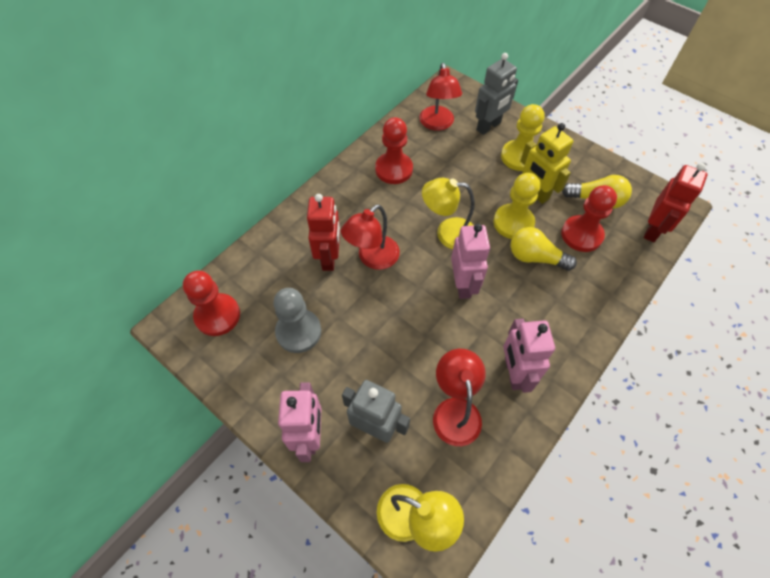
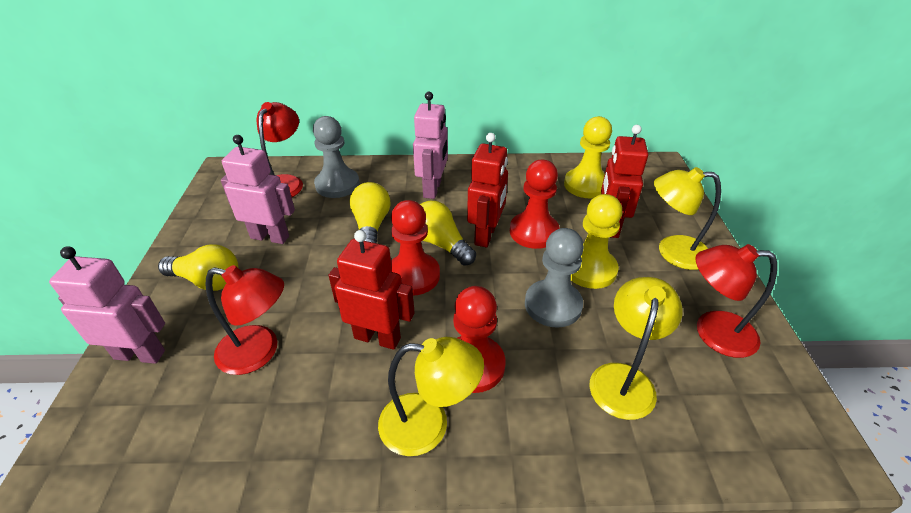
grey pawn: 1 -> 2
grey robot: 2 -> 0
red robot: 2 -> 3
yellow lamp: 2 -> 3
yellow light bulb: 2 -> 3
yellow robot: 1 -> 0

